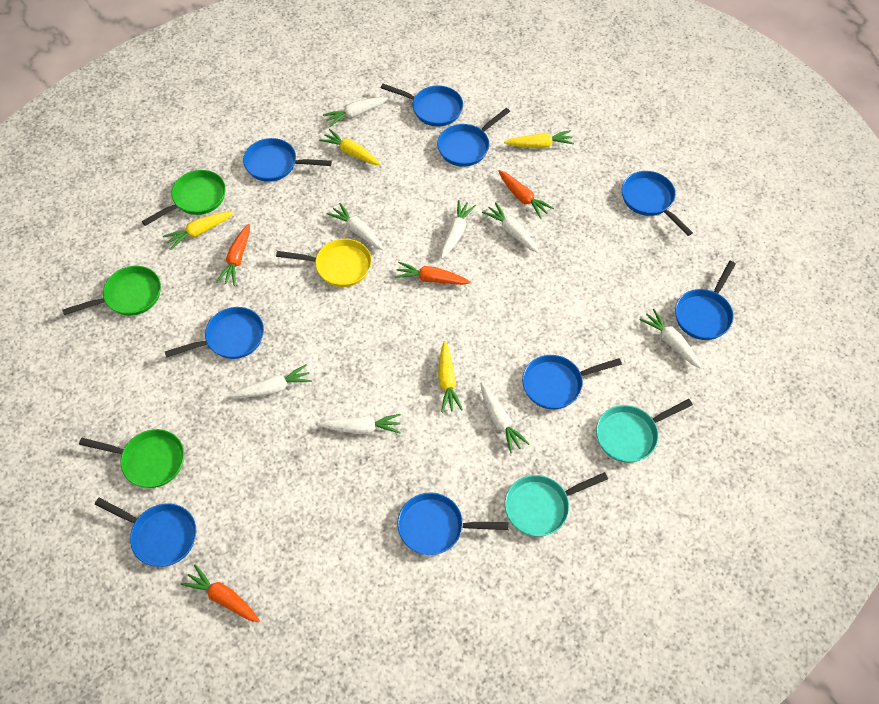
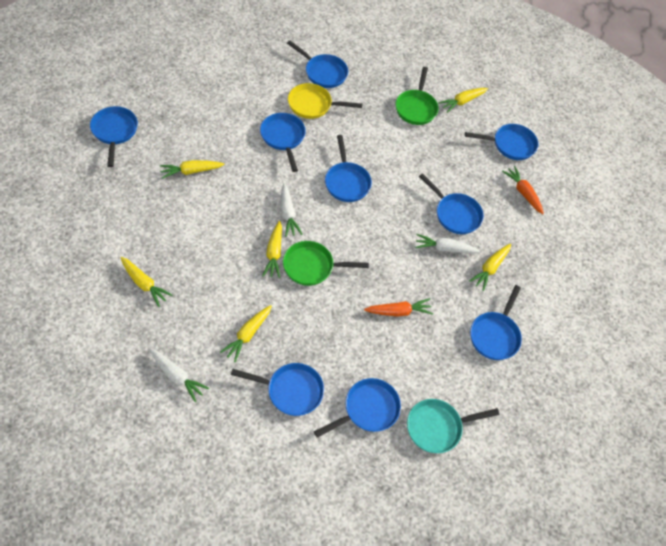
green pan: 3 -> 2
orange carrot: 4 -> 2
turquoise pan: 2 -> 1
white carrot: 8 -> 3
yellow carrot: 4 -> 6

